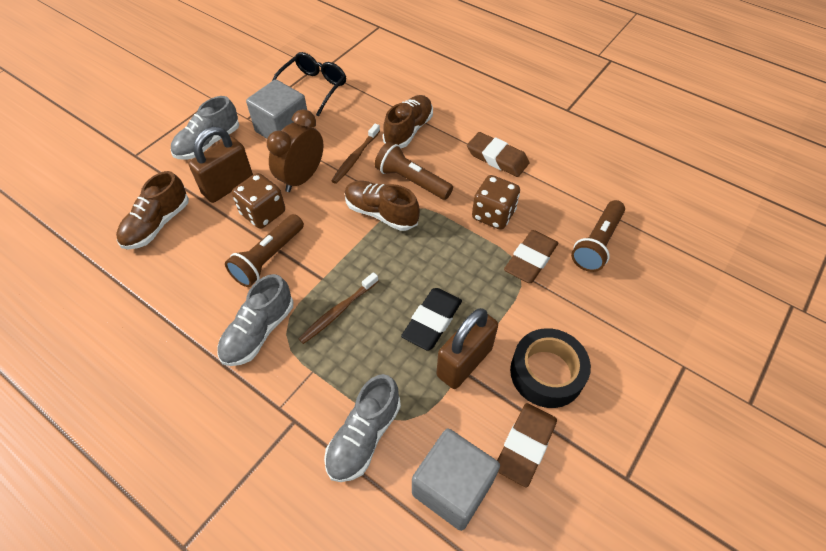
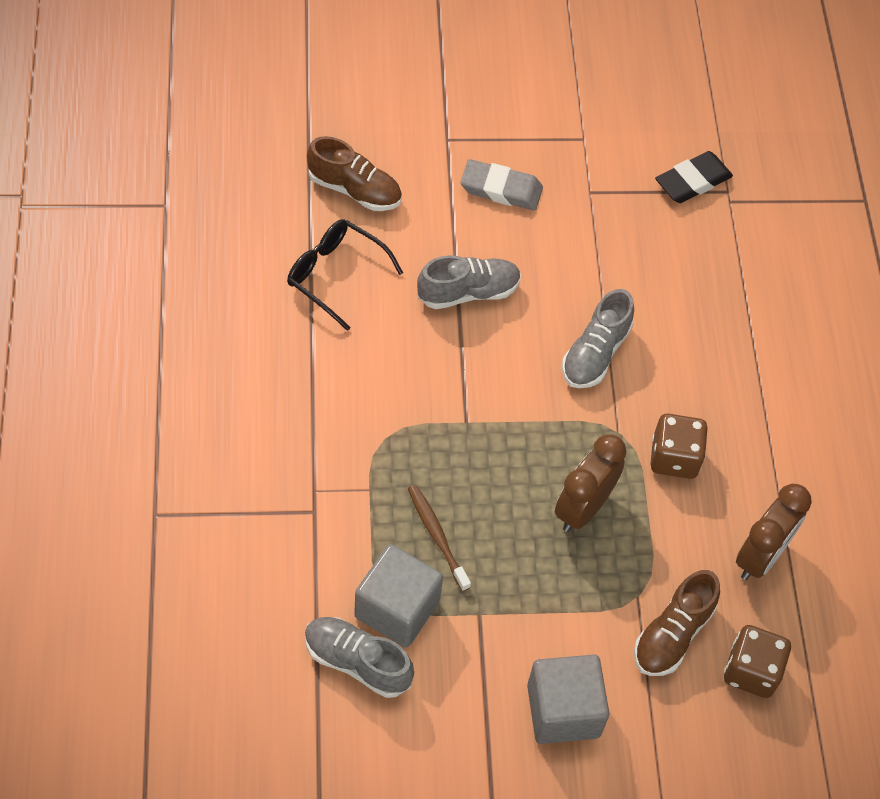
black tape: 1 -> 0
brown clock: 1 -> 2
brown eraser: 3 -> 0
brown flashlight: 3 -> 0
brown padlock: 2 -> 0
brown shoe: 3 -> 2
brown toothbrush: 2 -> 1
grey eraser: 0 -> 1

